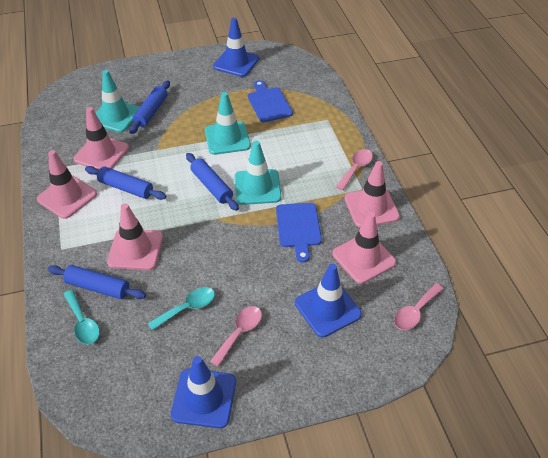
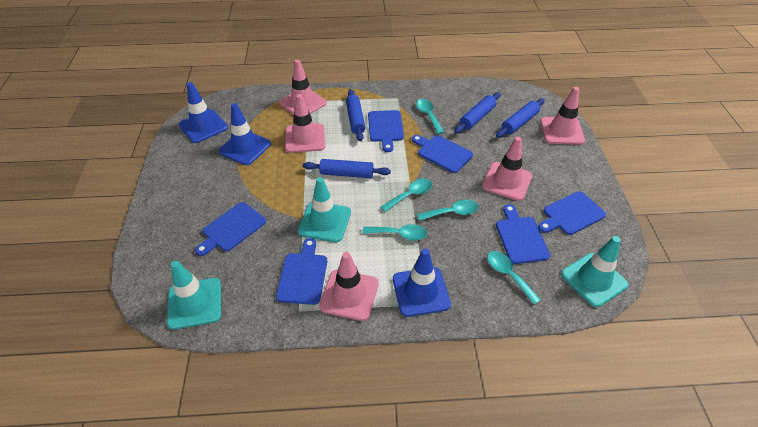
blue cutting board: 2 -> 6
pink spoon: 3 -> 0
turquoise spoon: 2 -> 5

